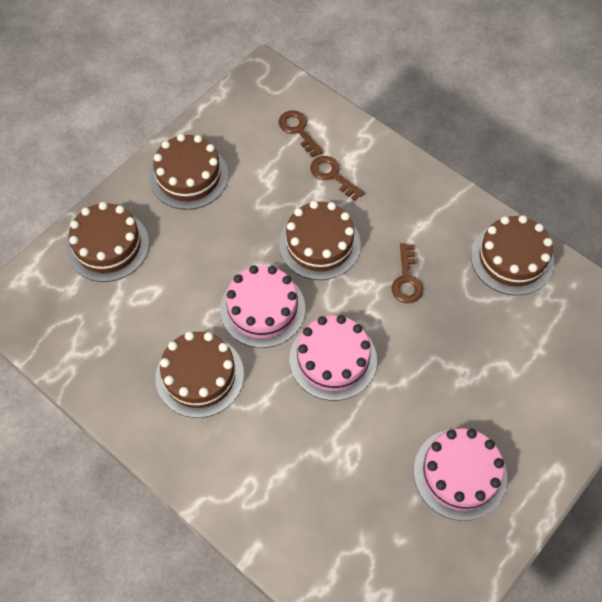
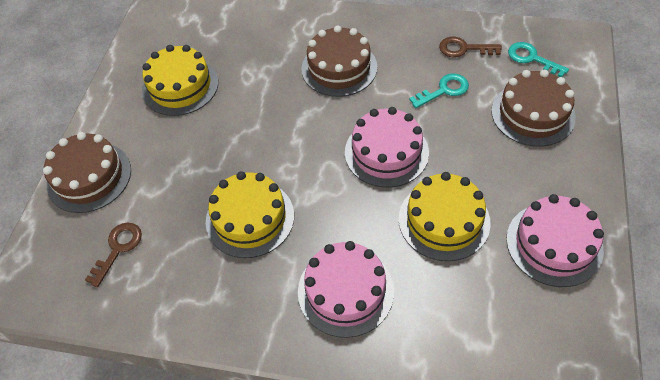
brown cake: 5 -> 3
brown key: 3 -> 2
turquoise key: 0 -> 2
yellow cake: 0 -> 3

